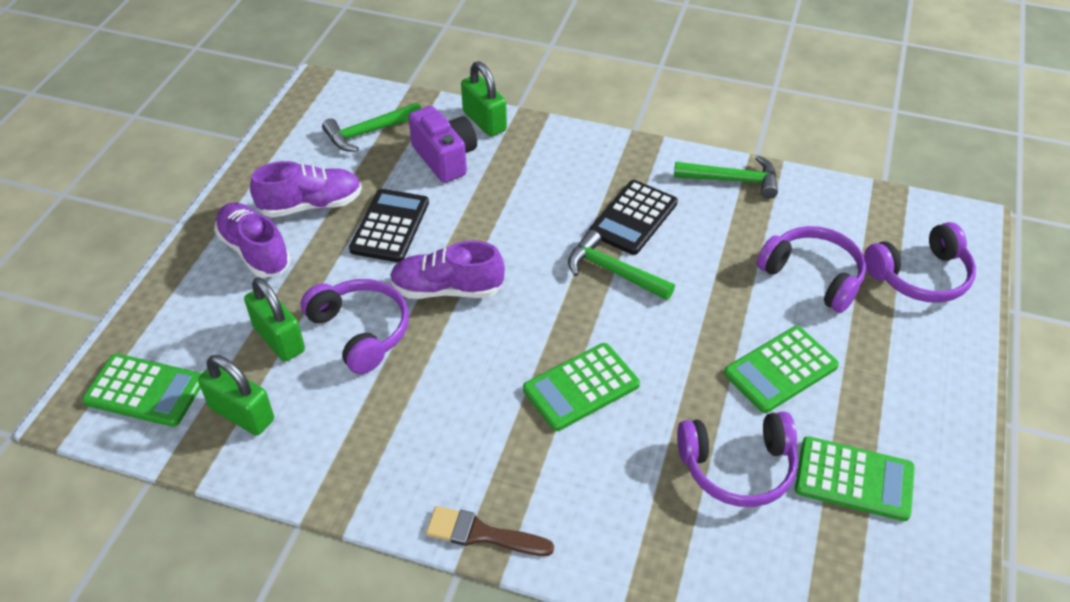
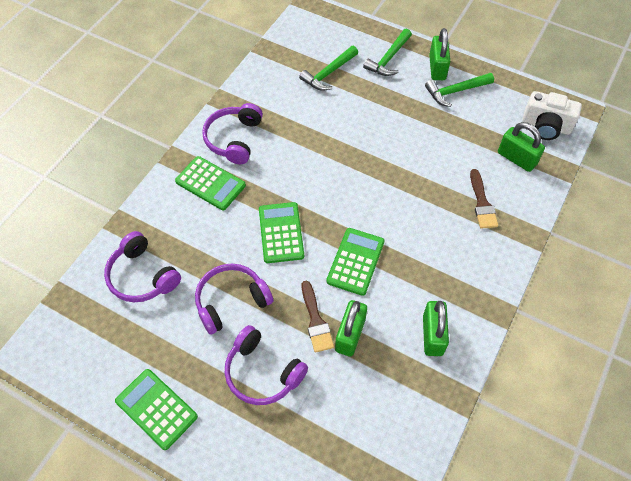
black calculator: 2 -> 0
brown brush: 1 -> 2
green padlock: 3 -> 4
purple camera: 1 -> 0
purple shoe: 3 -> 0
white camera: 0 -> 1

